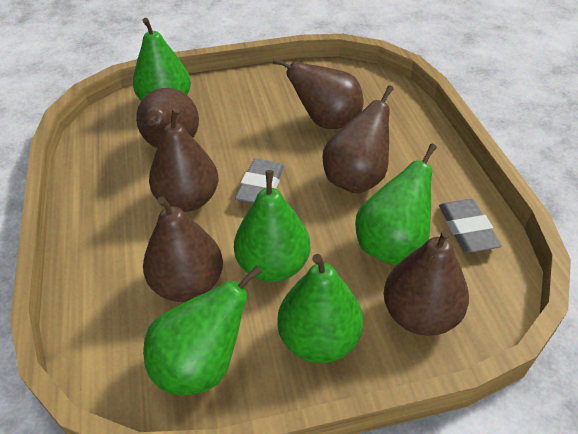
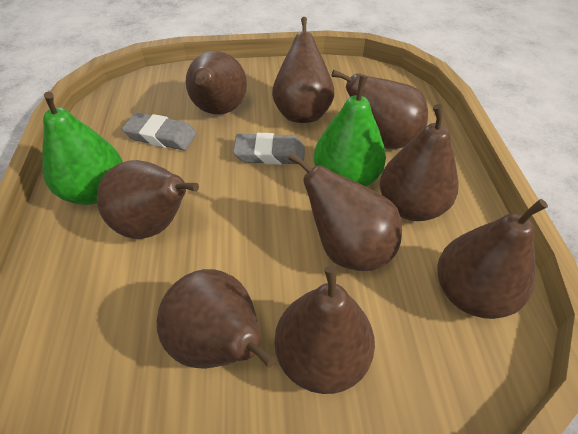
brown pear: 6 -> 9
green pear: 5 -> 2

